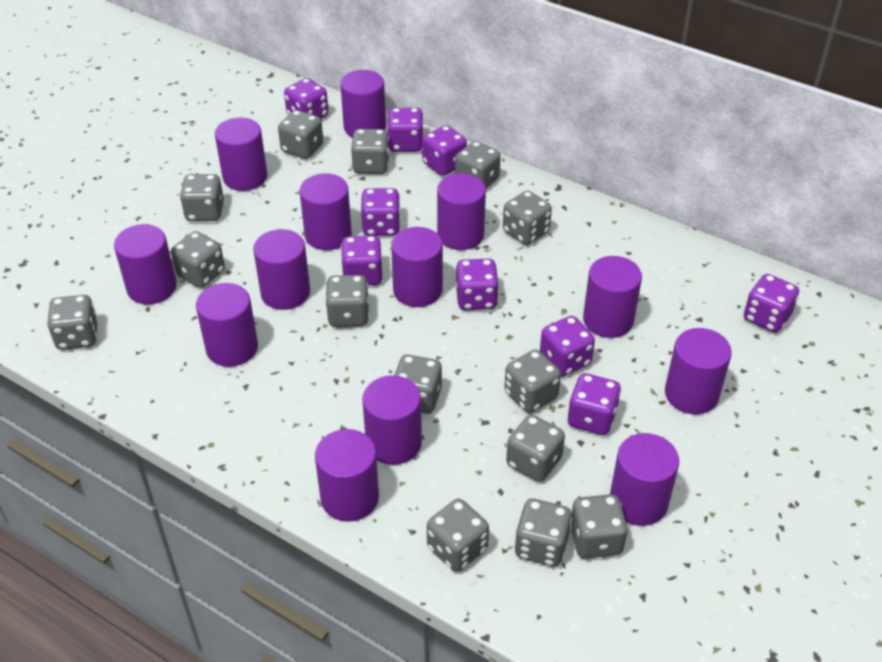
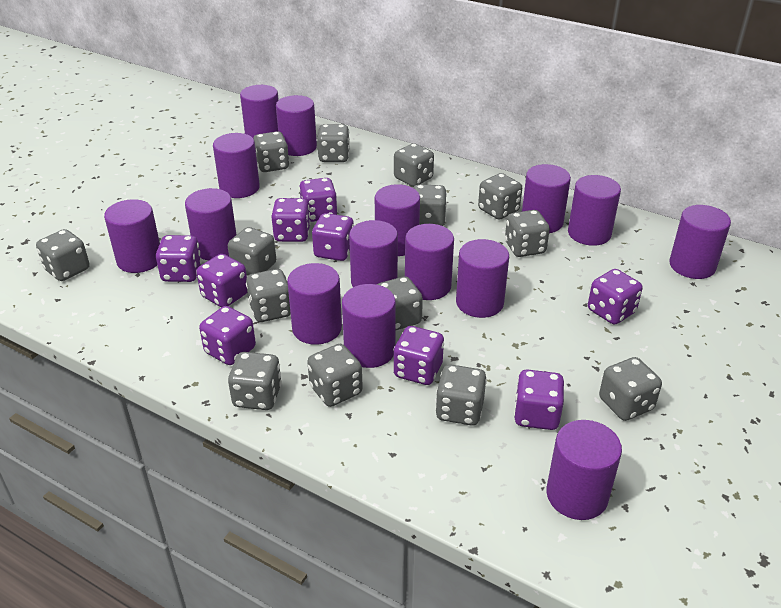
purple cylinder: 13 -> 15

